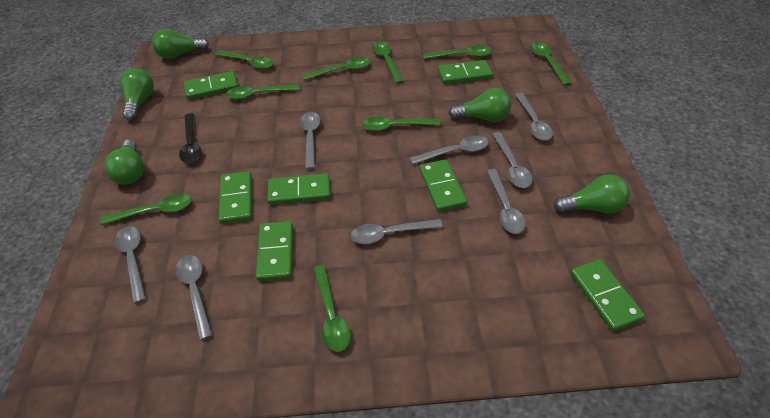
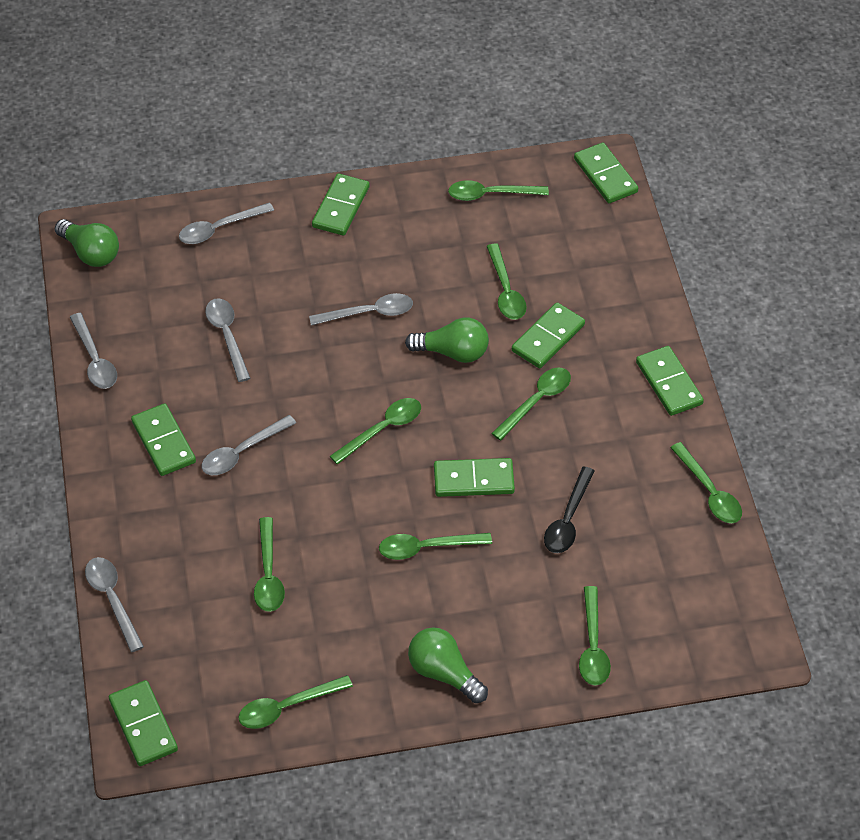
green light bulb: 5 -> 3
grey spoon: 8 -> 6

